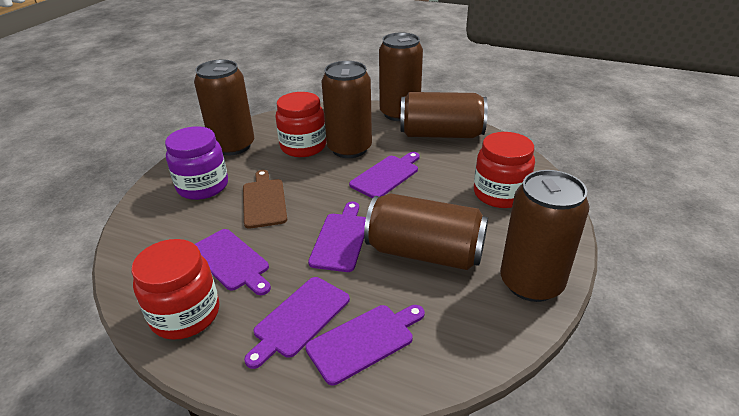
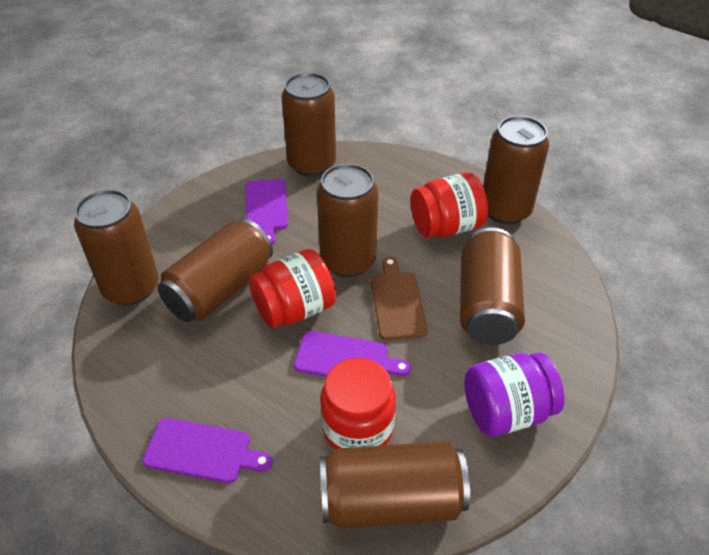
brown can: 6 -> 7
purple cutting board: 5 -> 3

